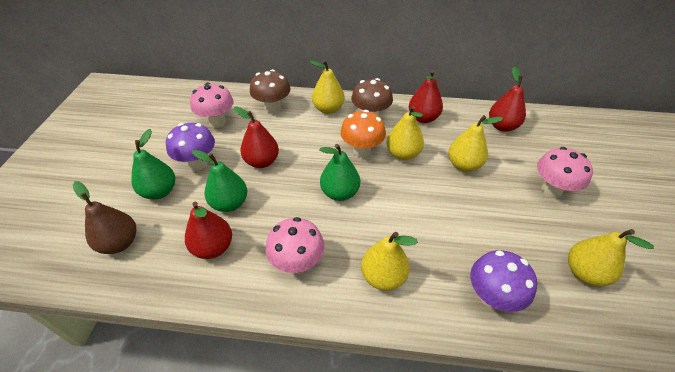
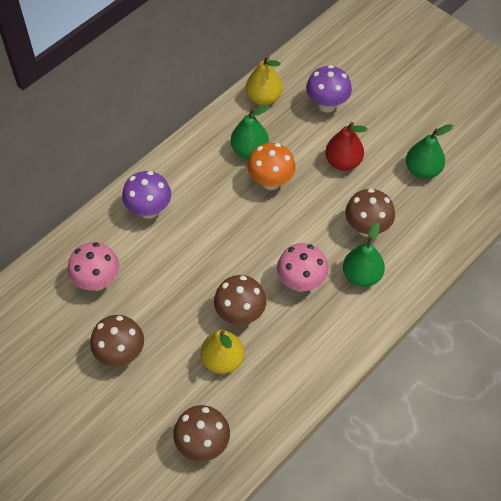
brown mushroom: 2 -> 4
brown pear: 1 -> 0
pink mushroom: 3 -> 2
red pear: 4 -> 1
yellow pear: 5 -> 2

